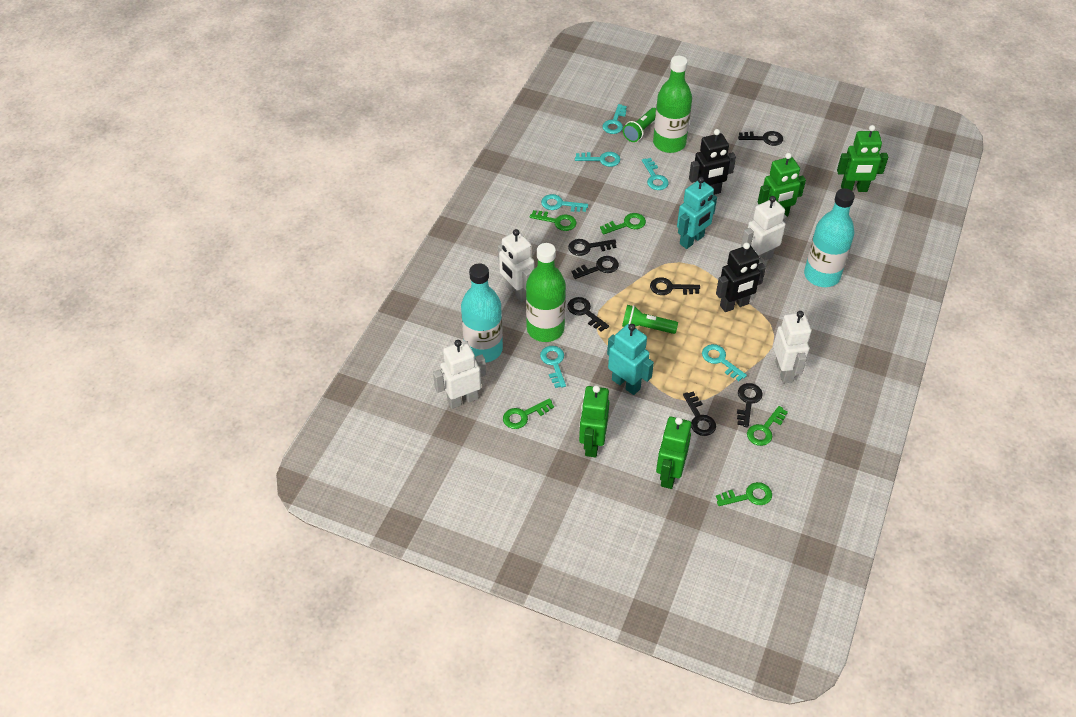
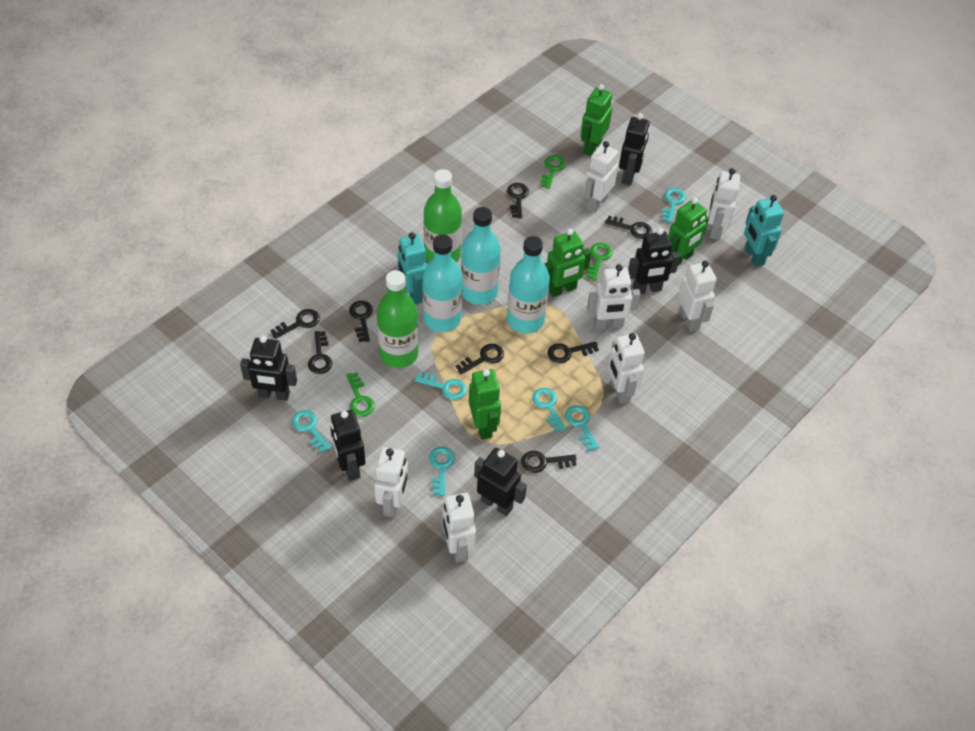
black key: 7 -> 8
black robot: 2 -> 5
green flashlight: 2 -> 0
green key: 5 -> 3
turquoise bottle: 2 -> 3
white robot: 4 -> 7

